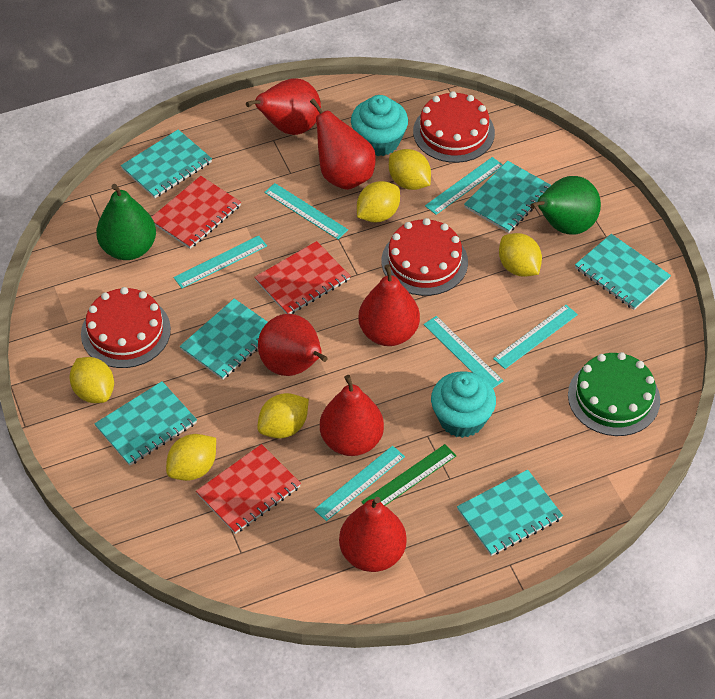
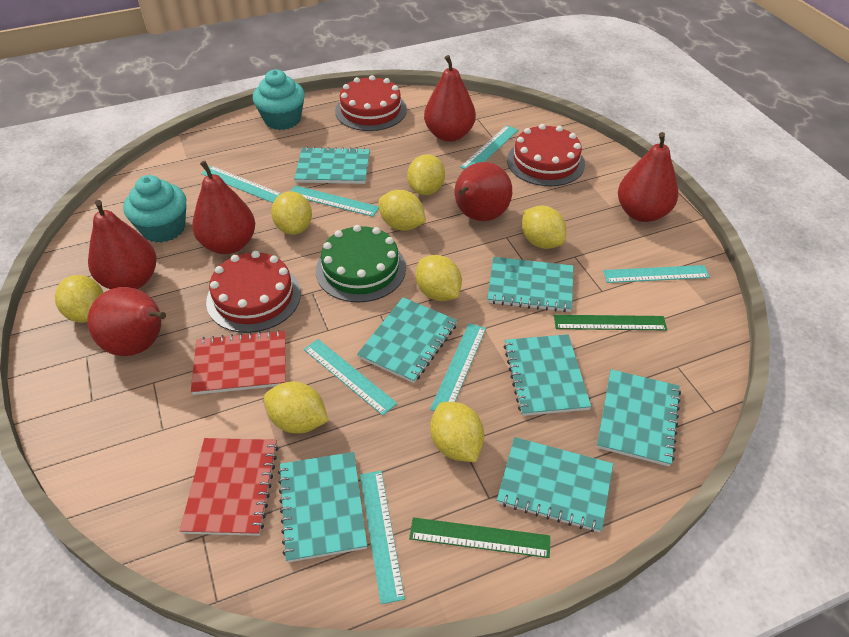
green pear: 2 -> 0
green ruler: 1 -> 2
red notebook: 3 -> 2
turquoise notebook: 6 -> 7
turquoise ruler: 6 -> 7
yellow lemon: 6 -> 8

